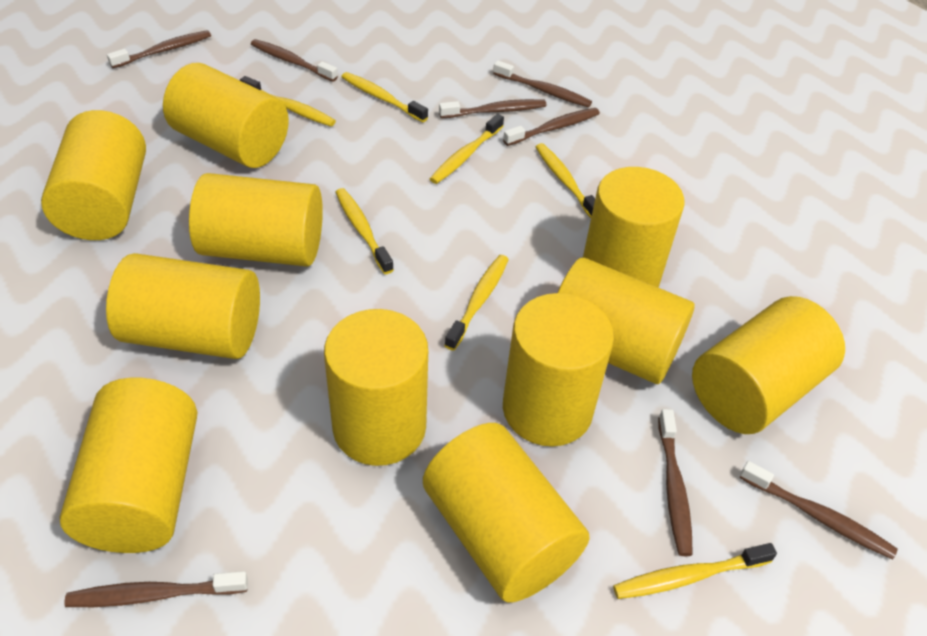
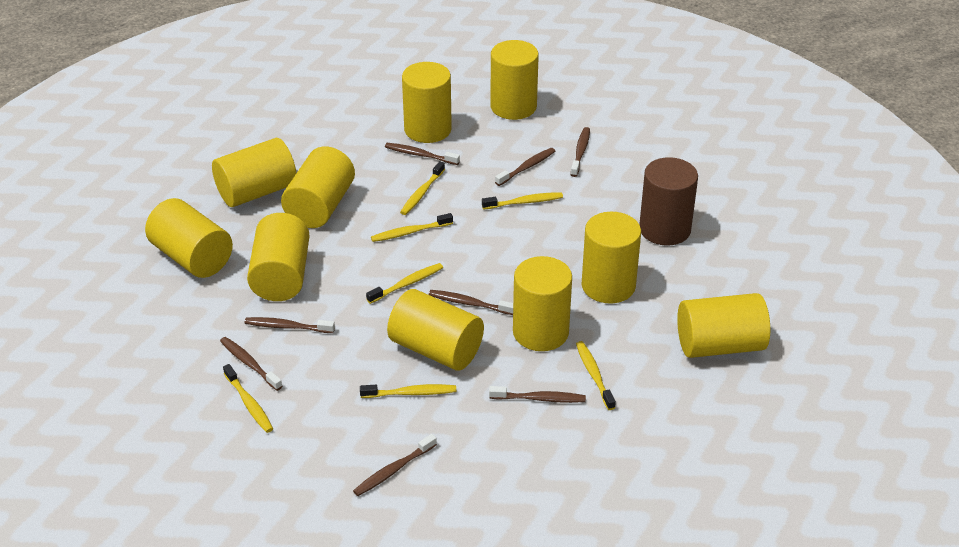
brown cylinder: 0 -> 1
yellow cylinder: 11 -> 10

